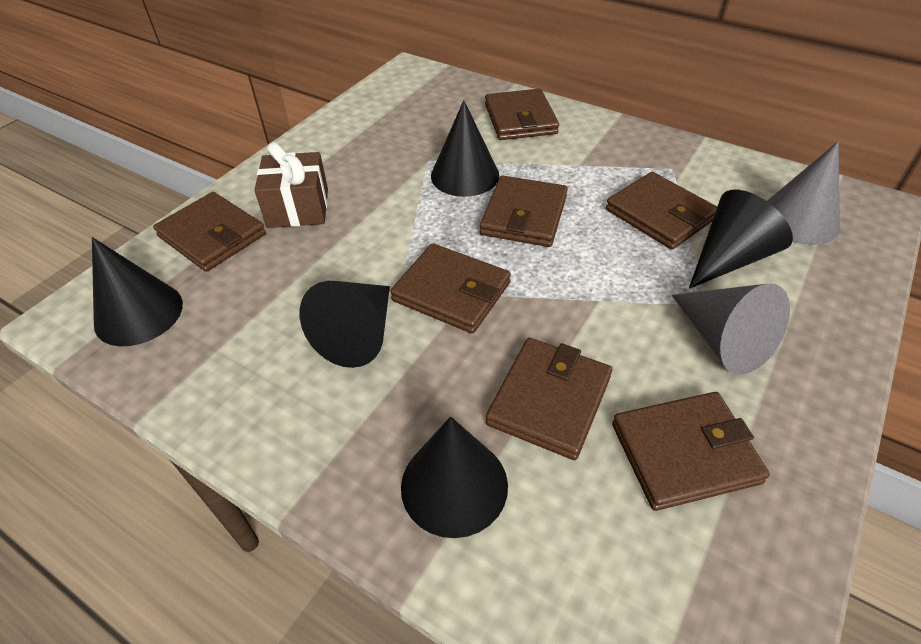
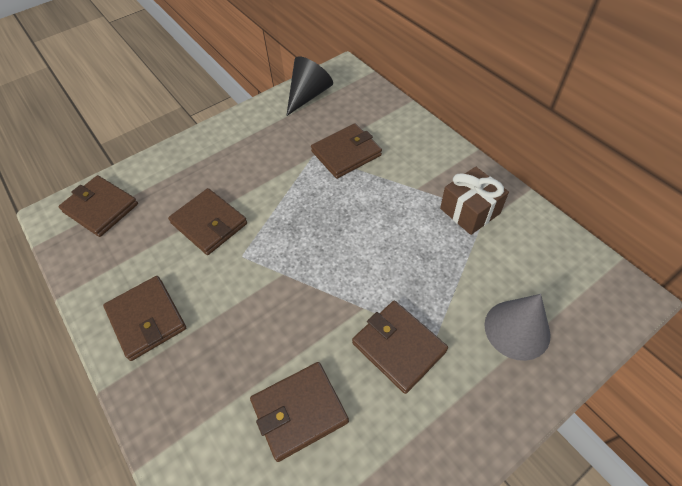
black cone: 5 -> 1
brown wallet: 7 -> 6
grey cone: 2 -> 1

